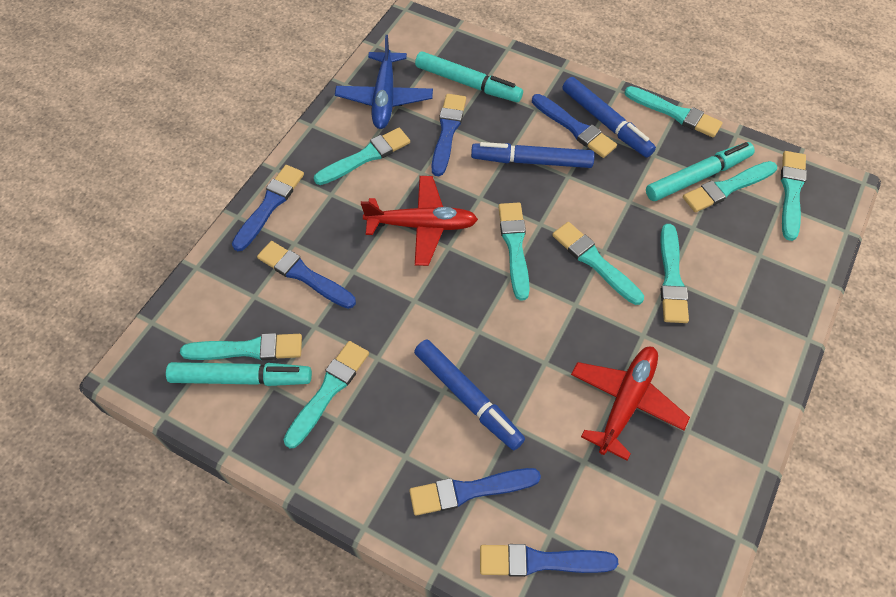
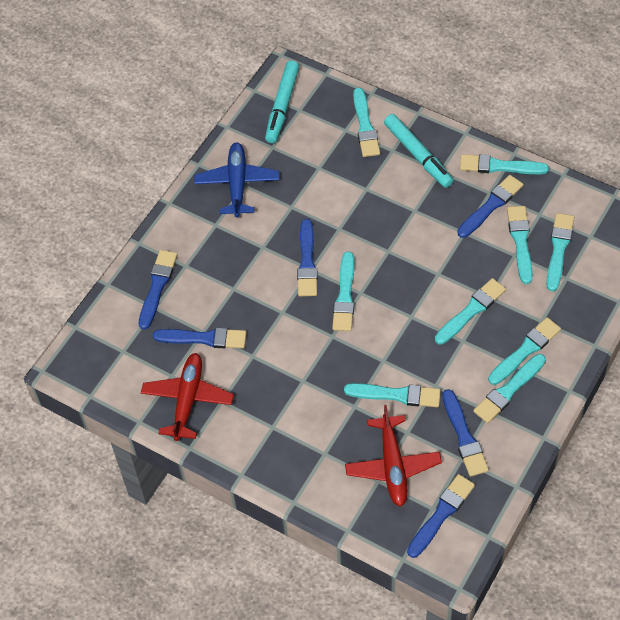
blue marker: 3 -> 0
turquoise marker: 3 -> 2

